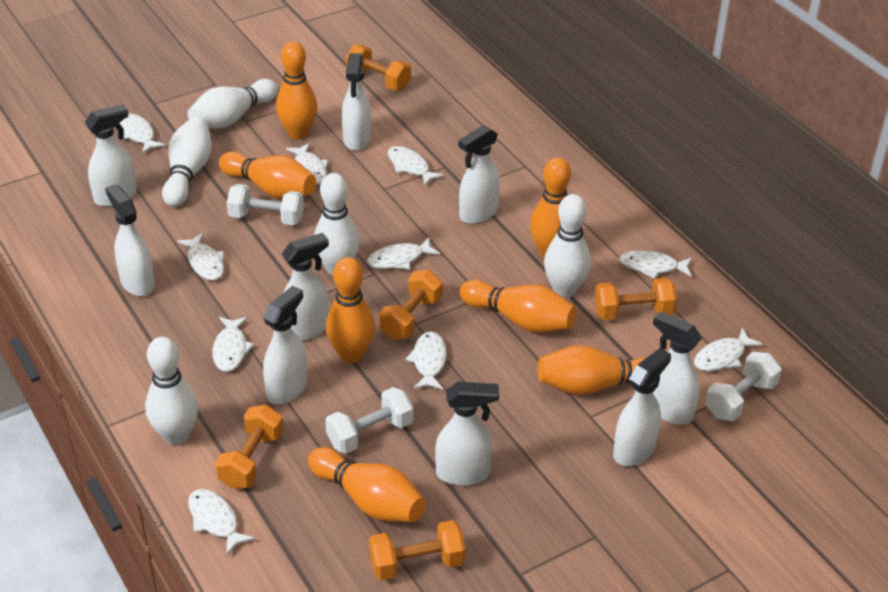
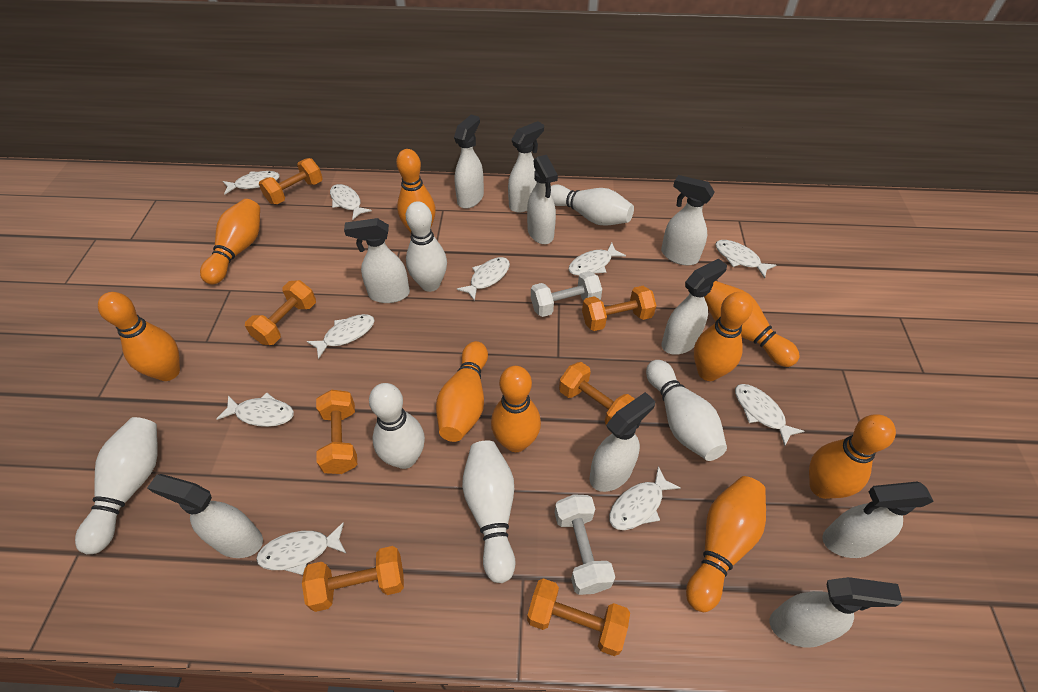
orange bowling pin: 7 -> 9
orange dumbbell: 5 -> 7
white bowling pin: 5 -> 6
white dumbbell: 3 -> 2
white spray bottle: 9 -> 10

